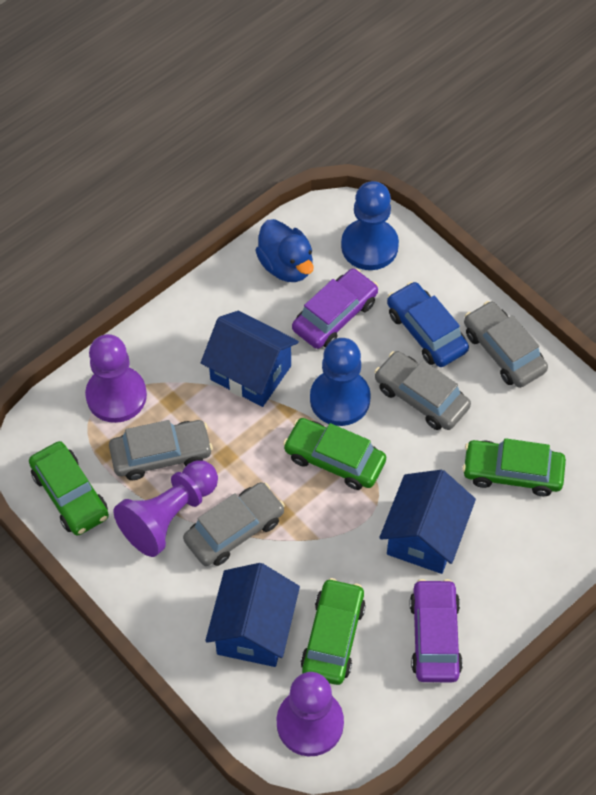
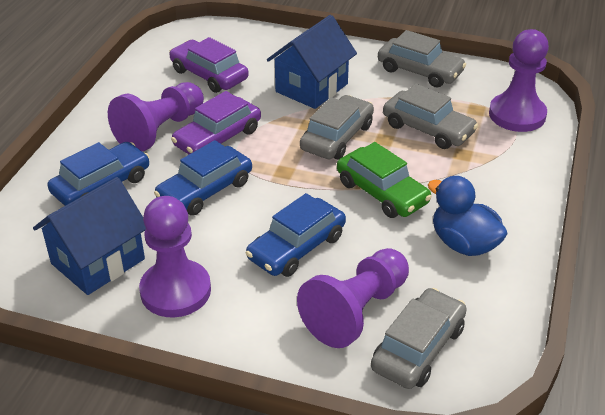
blue car: 1 -> 3
blue house: 3 -> 2
blue pawn: 2 -> 0
green car: 4 -> 1
purple pawn: 3 -> 4

